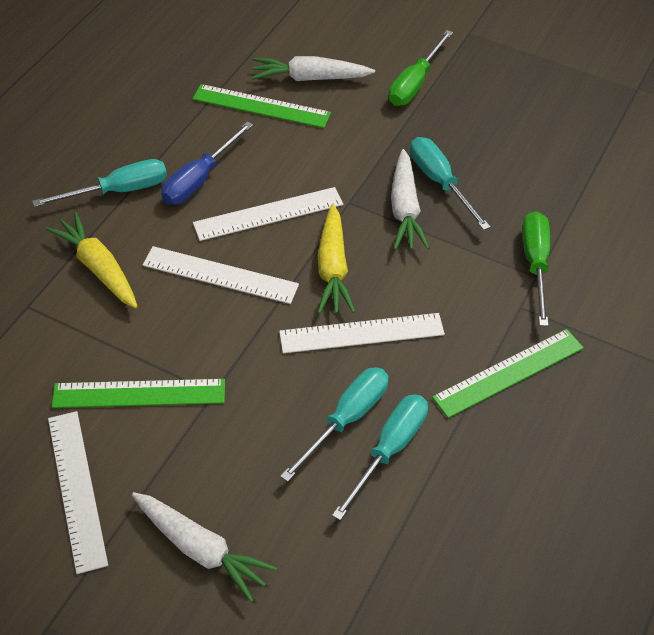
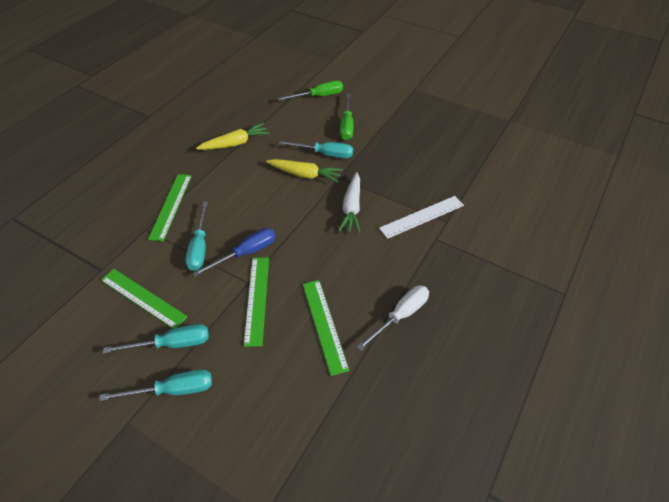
green ruler: 3 -> 4
white carrot: 3 -> 1
white ruler: 4 -> 1
white screwdriver: 0 -> 1

